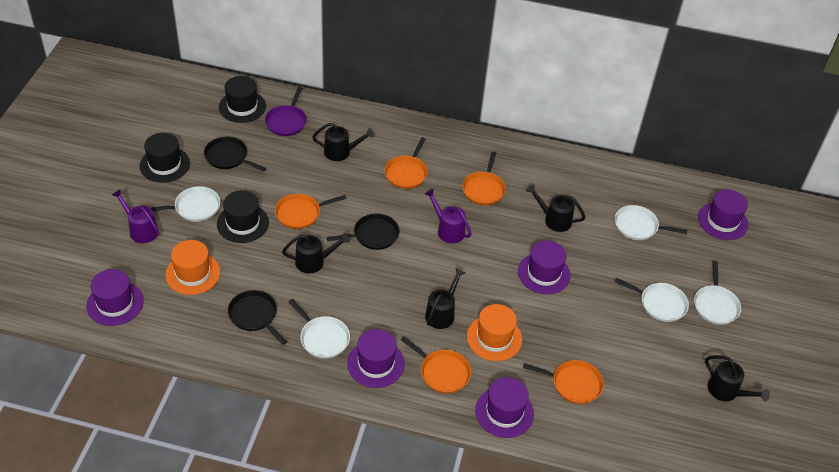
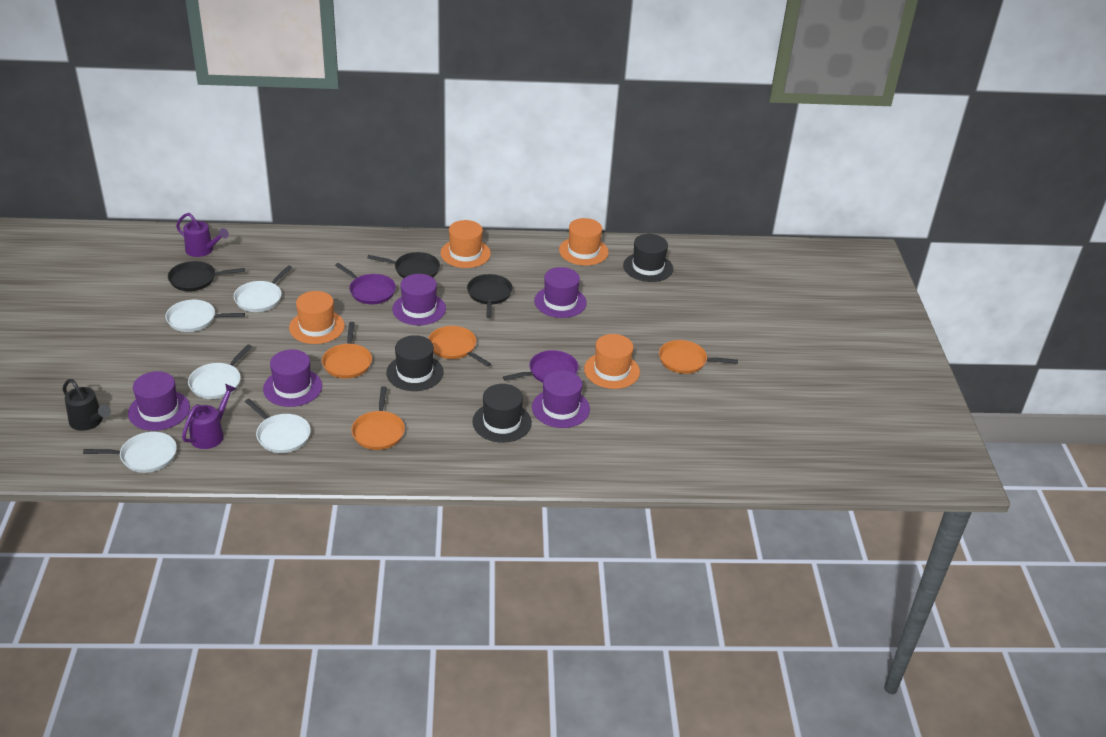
black watering can: 5 -> 1
orange hat: 2 -> 4
orange pan: 5 -> 4
purple pan: 1 -> 2

